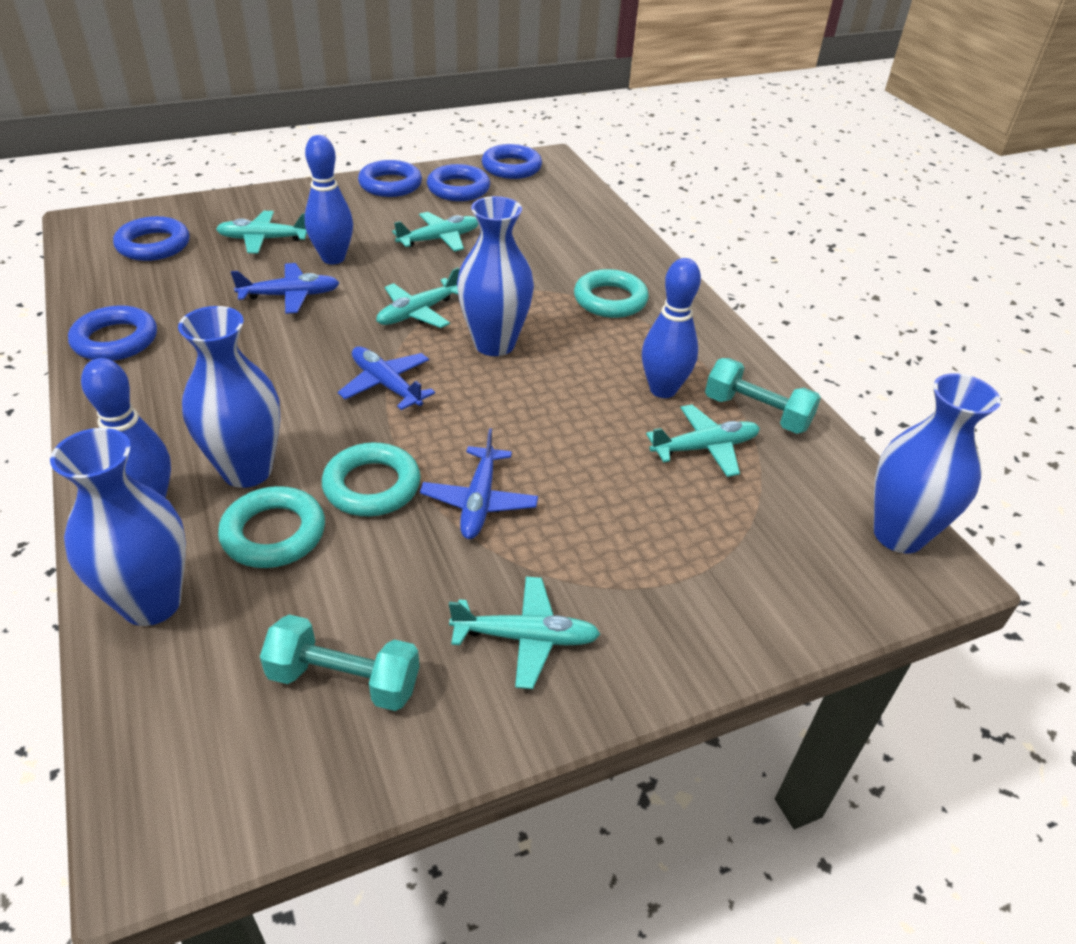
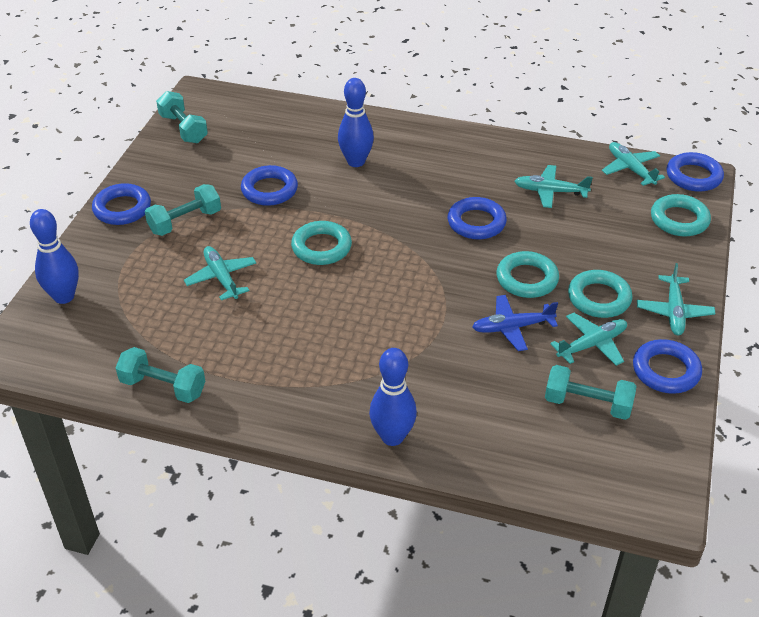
blue plane: 3 -> 1
blue vase: 4 -> 0
turquoise dumbbell: 2 -> 4
turquoise ring: 3 -> 4

